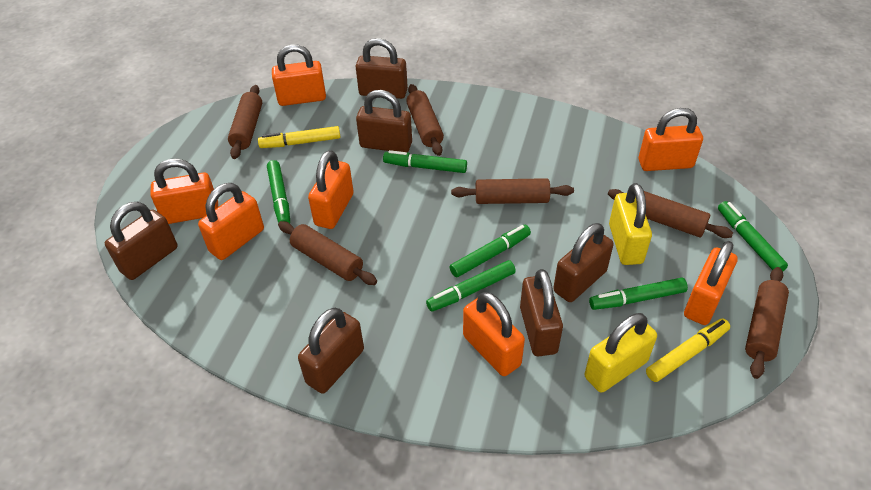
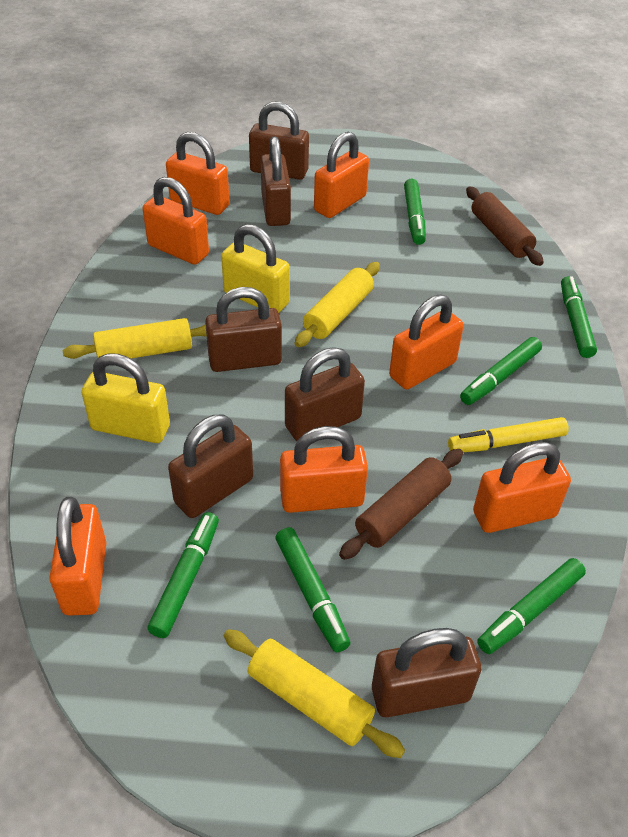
brown rolling pin: 6 -> 2
yellow marker: 2 -> 1
yellow rolling pin: 0 -> 3

